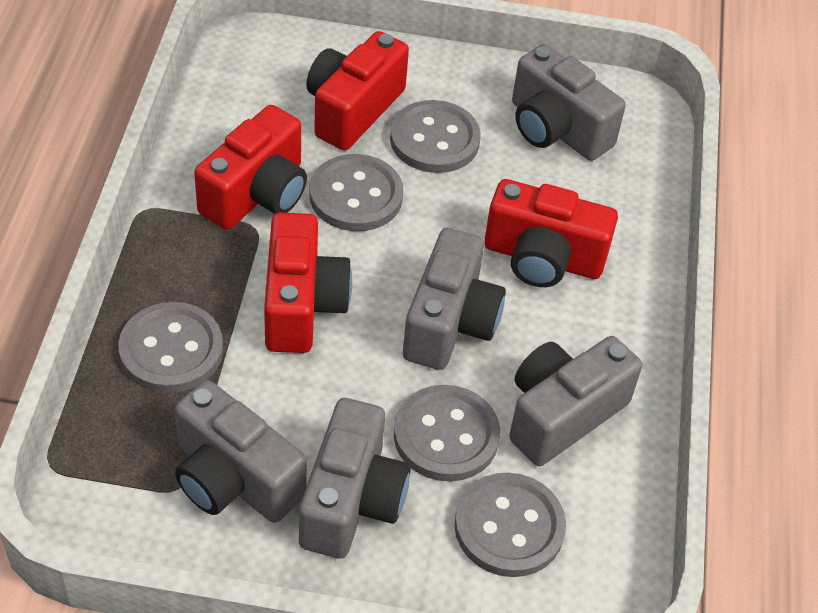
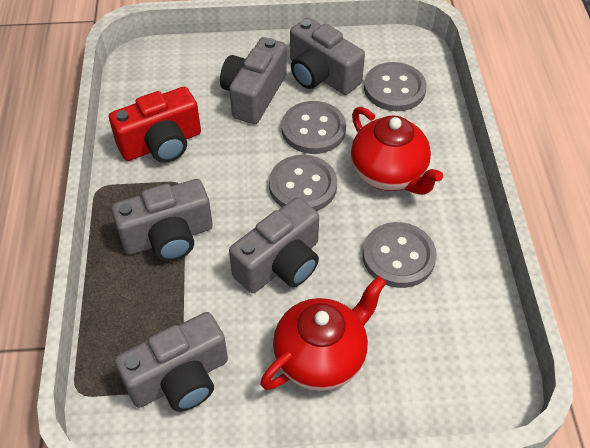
grey button: 5 -> 4
red camera: 4 -> 1
red teapot: 0 -> 2

